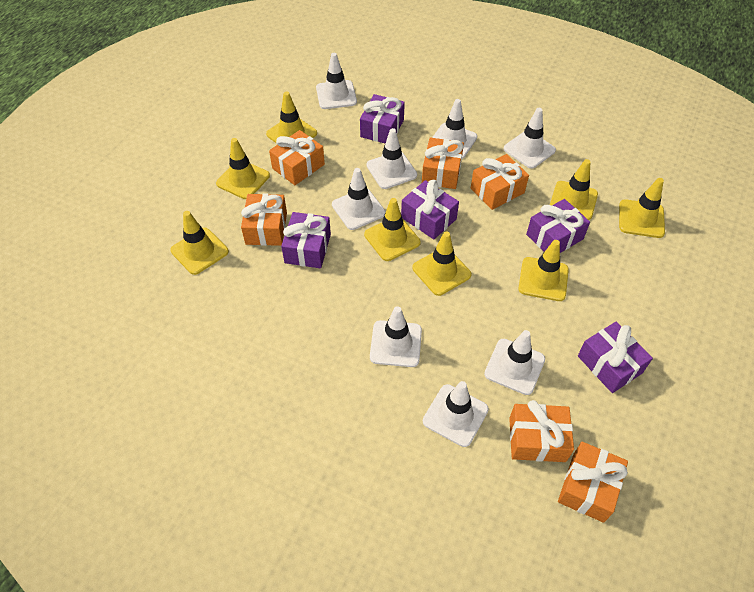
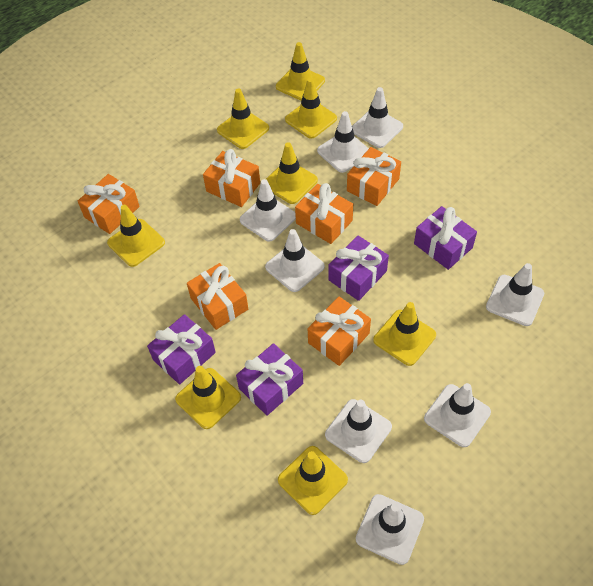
purple gift: 5 -> 4

